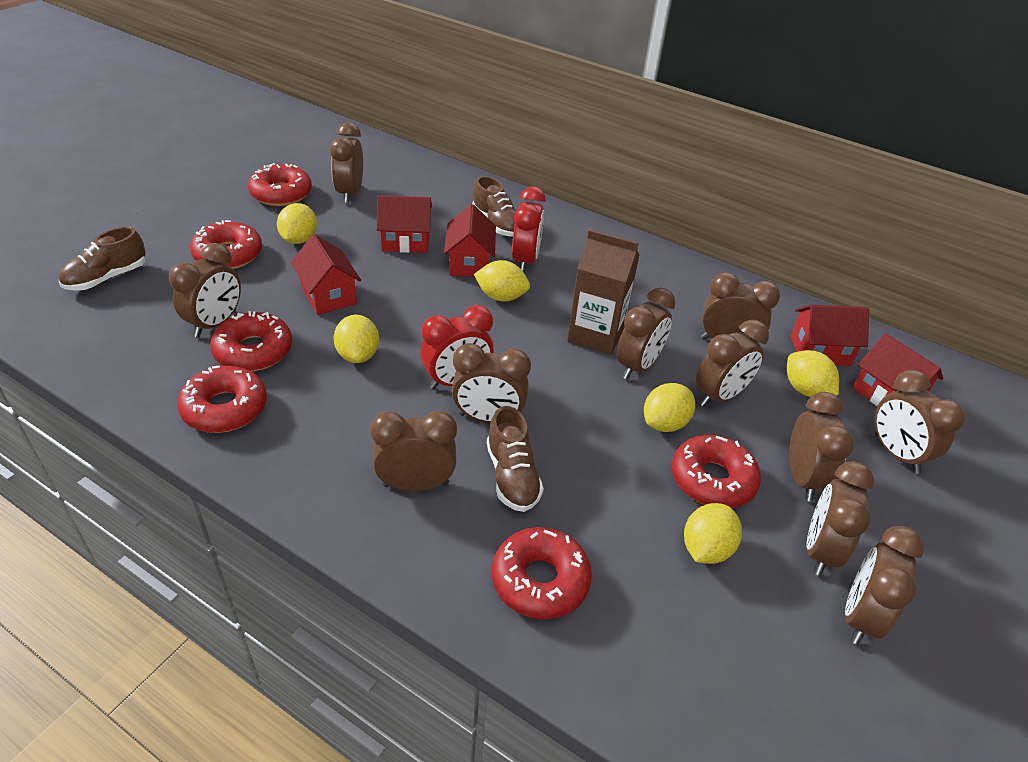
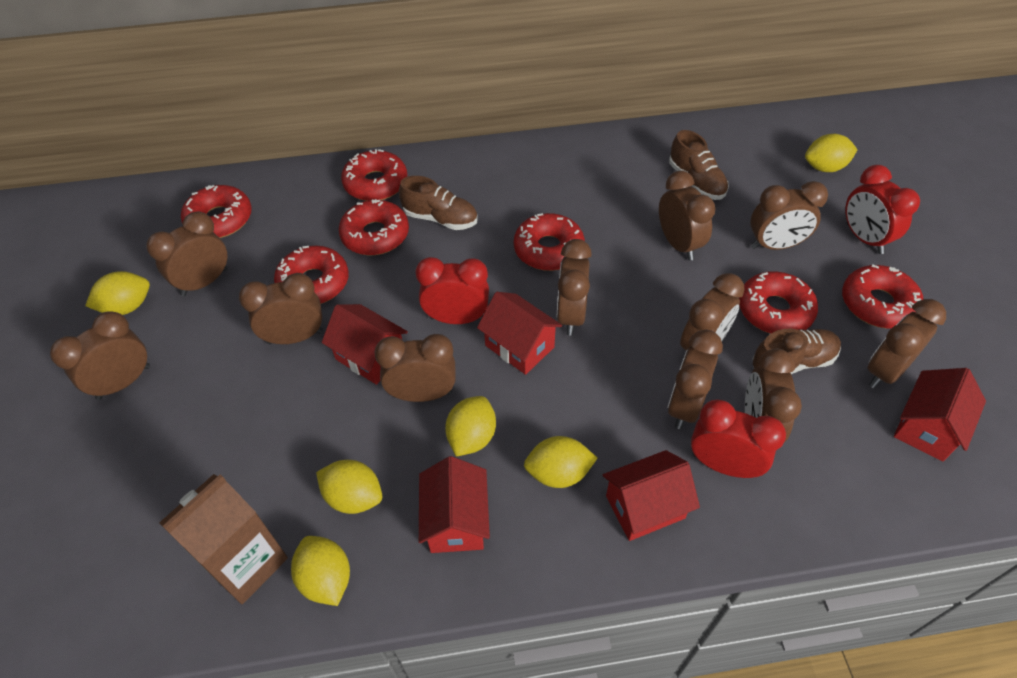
red clock: 2 -> 3
red donut: 6 -> 7

